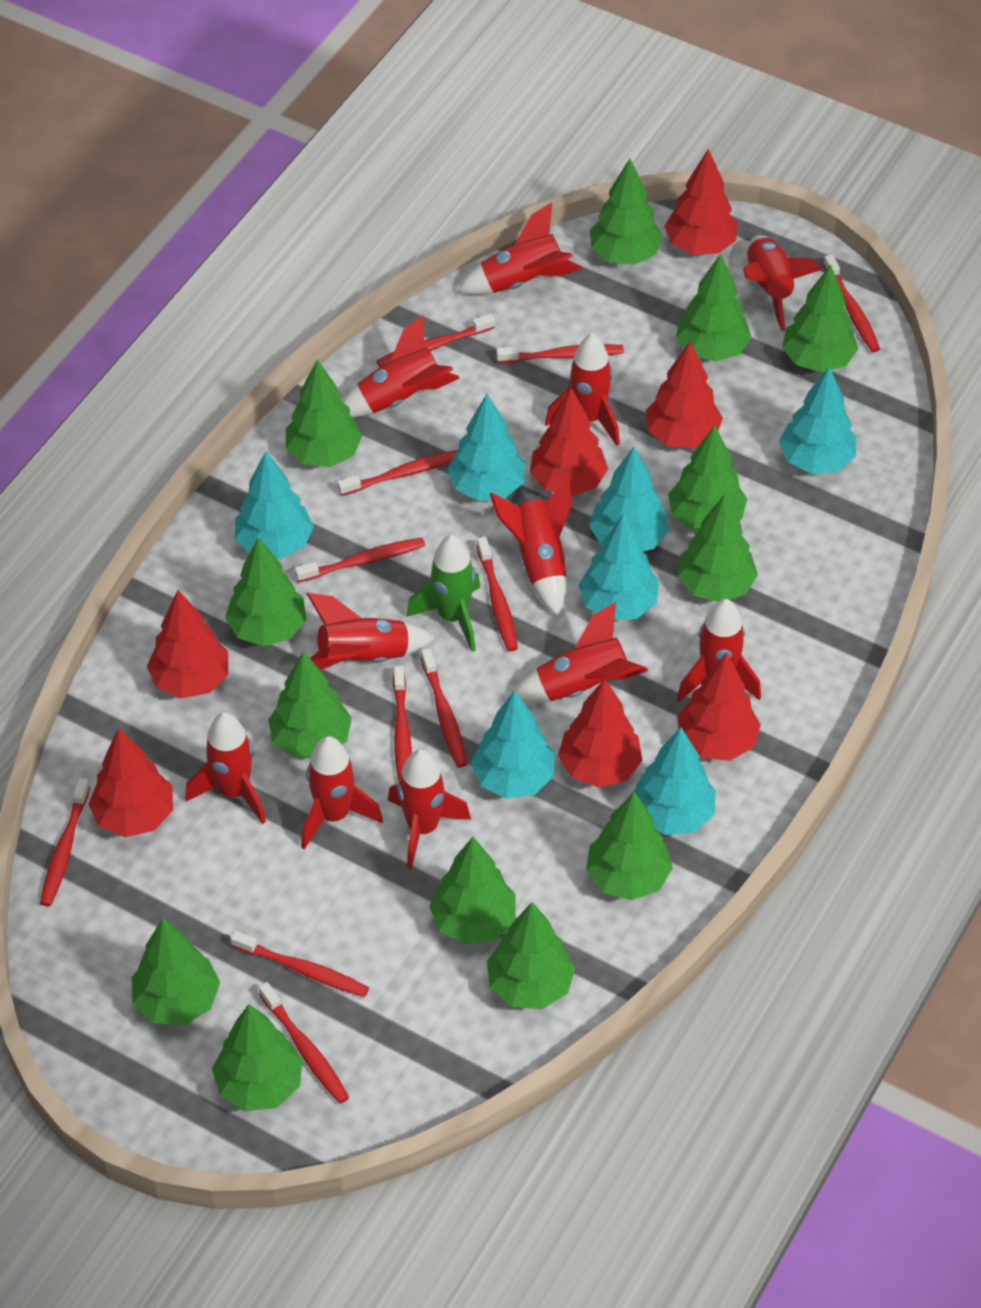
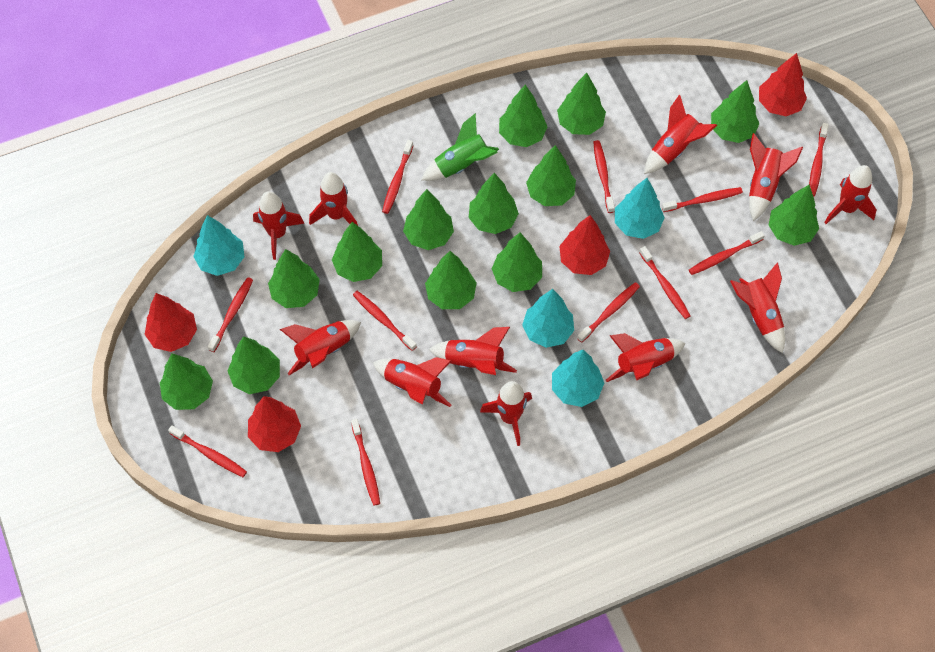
red tree: 7 -> 4
turquoise tree: 7 -> 4

